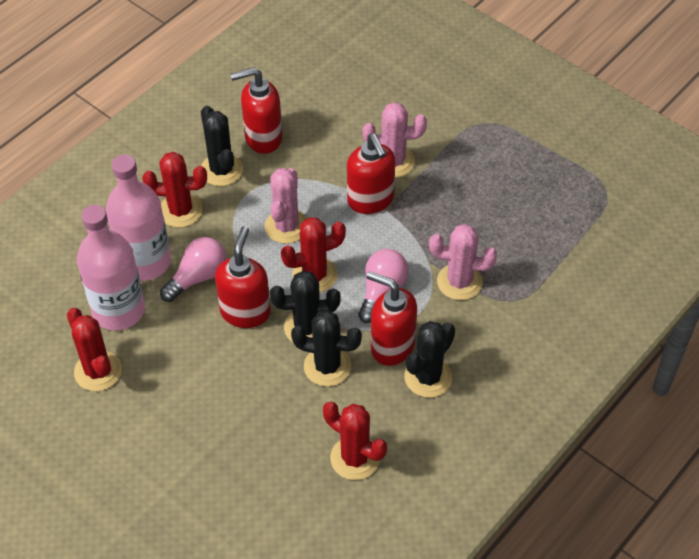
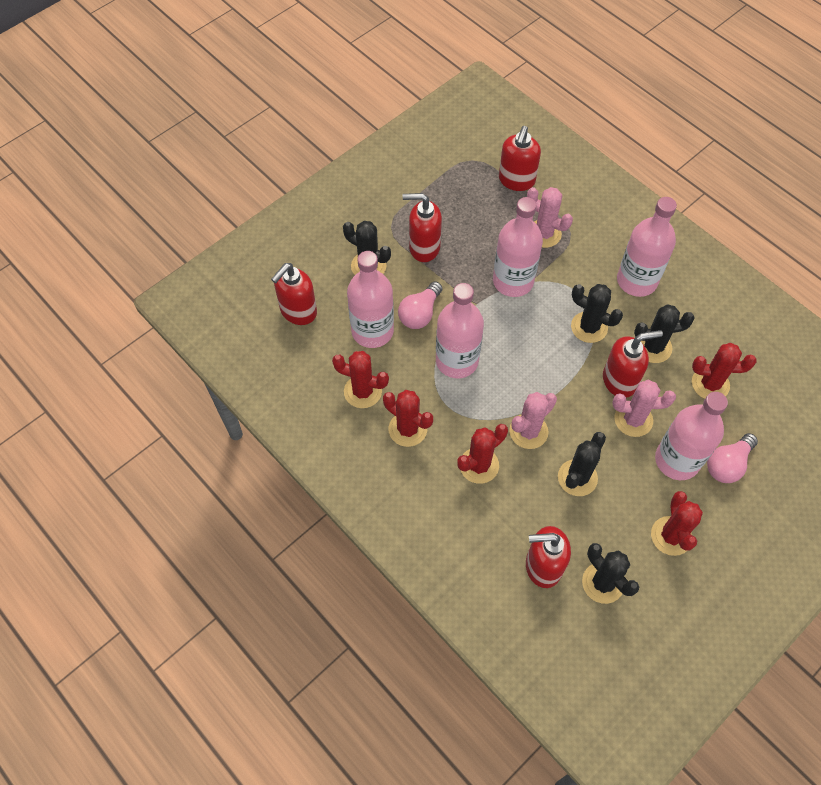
black cactus: 4 -> 5
pink bottle: 2 -> 5
red cactus: 4 -> 5
red soap dispenser: 4 -> 5

